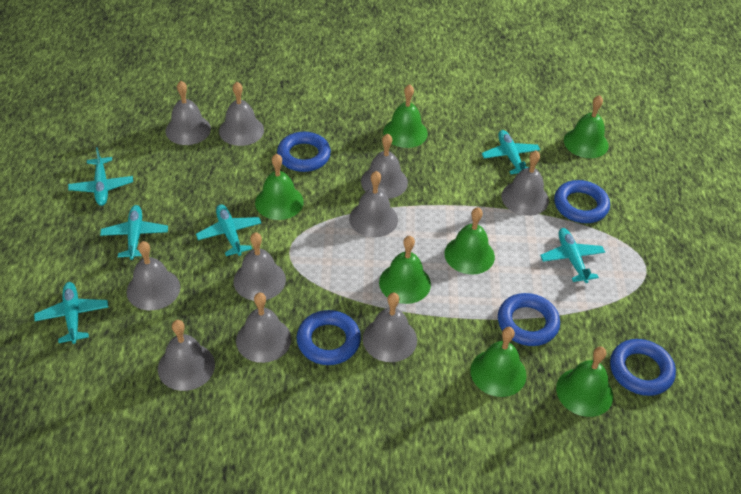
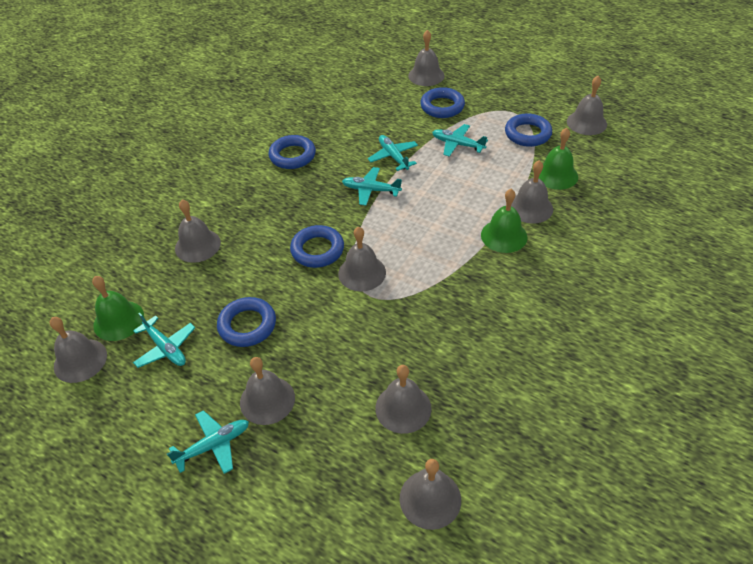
green bell: 7 -> 3
grey bell: 10 -> 9
turquoise plane: 6 -> 5

